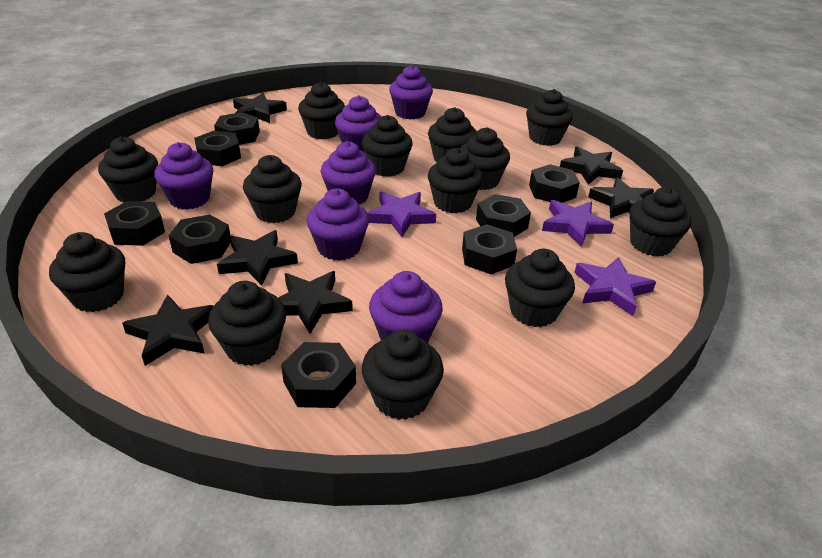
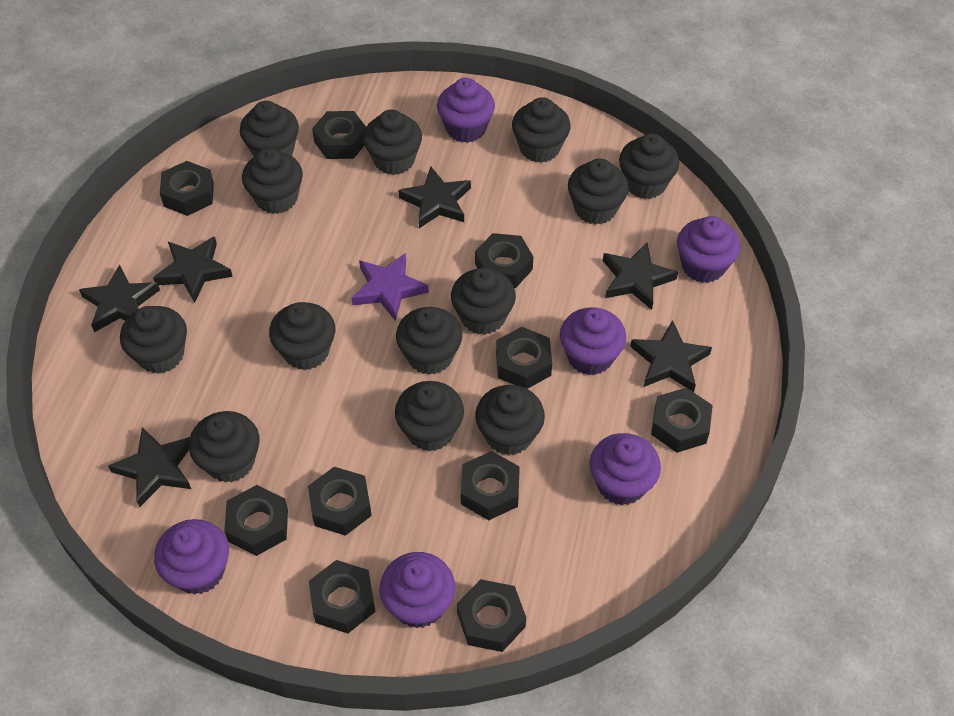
black nut: 8 -> 10
purple star: 3 -> 1

